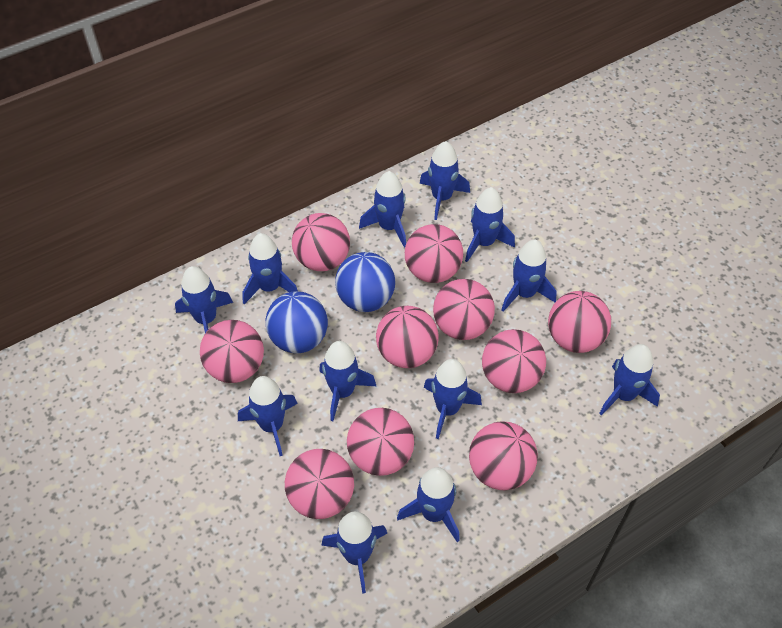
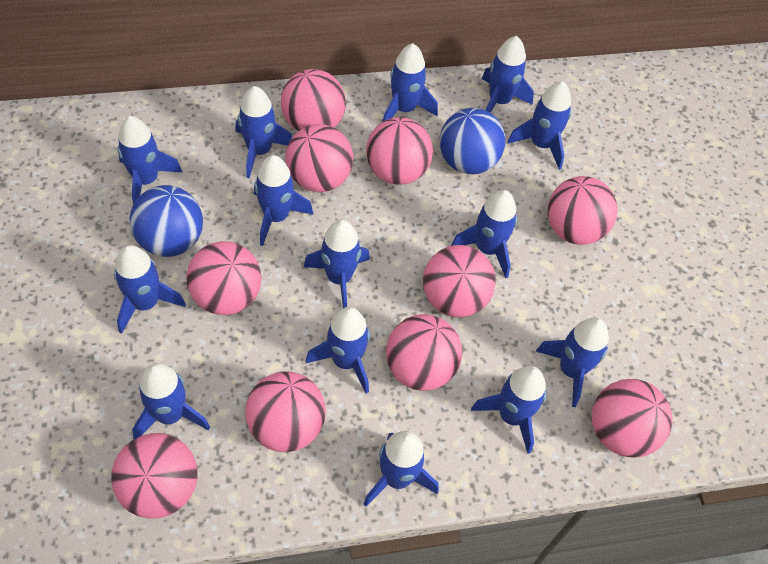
blue rocket: 12 -> 14

